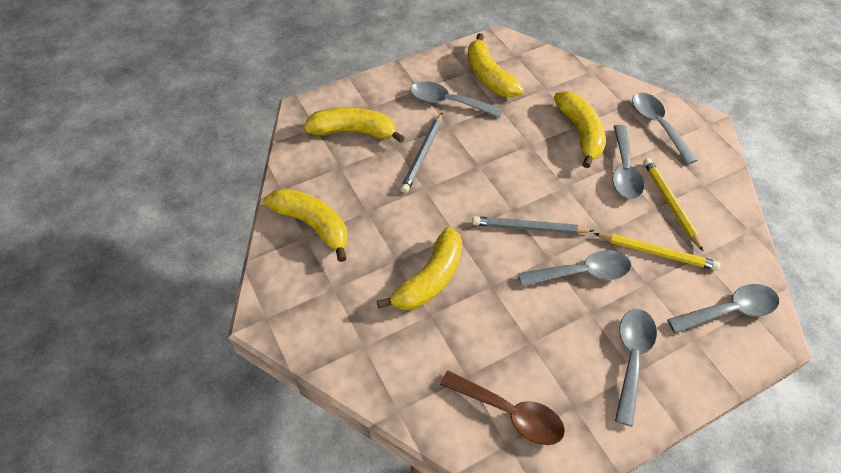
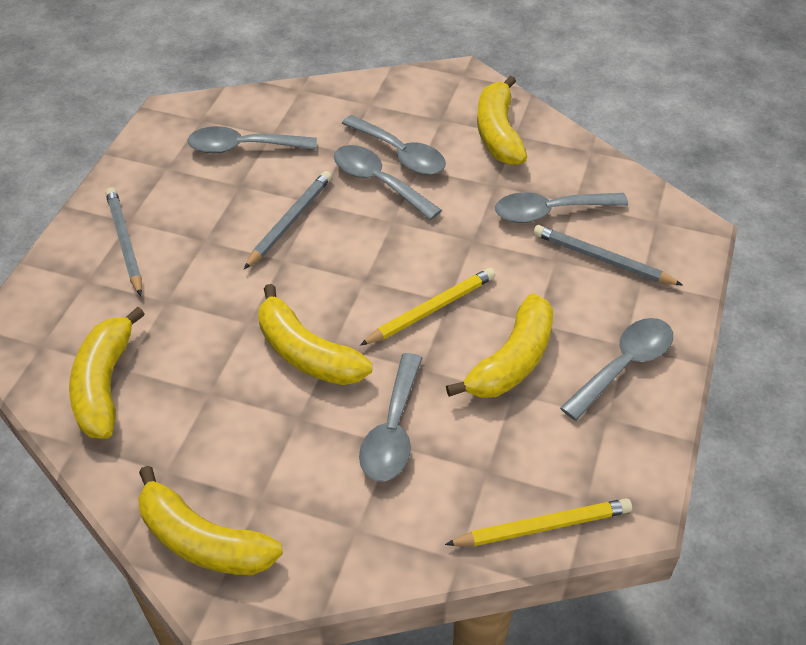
brown spoon: 1 -> 0
grey pencil: 2 -> 3

